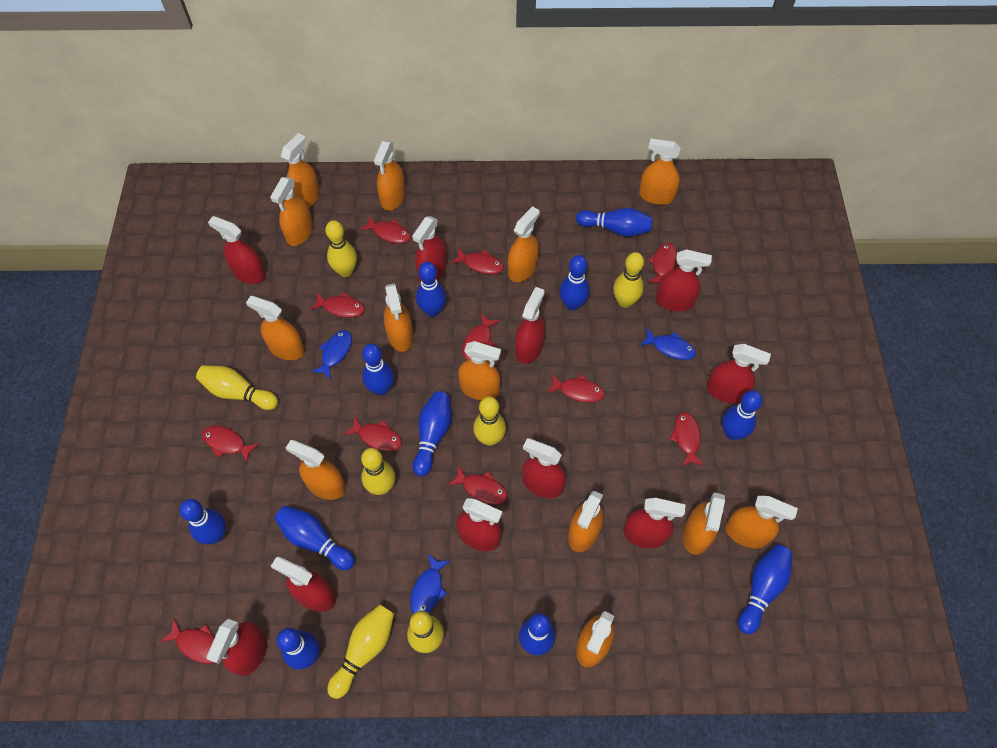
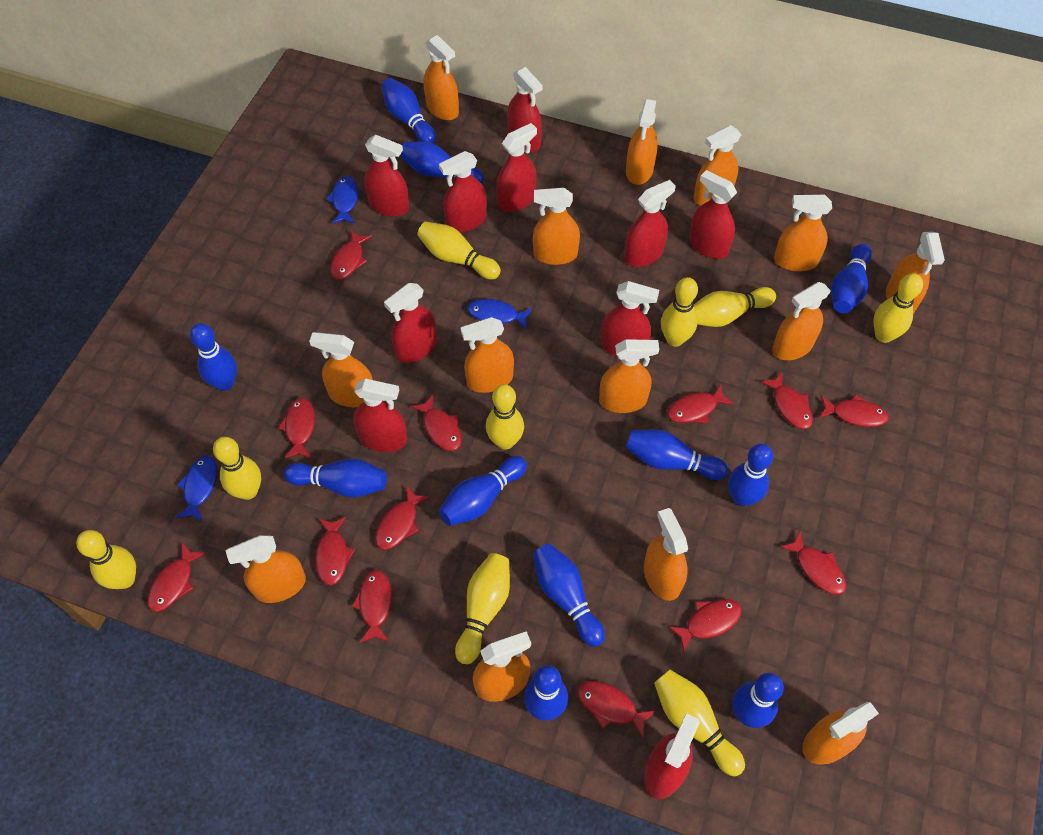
orange spray bottle: 13 -> 14
red fish: 11 -> 13
yellow bowling pin: 7 -> 9

